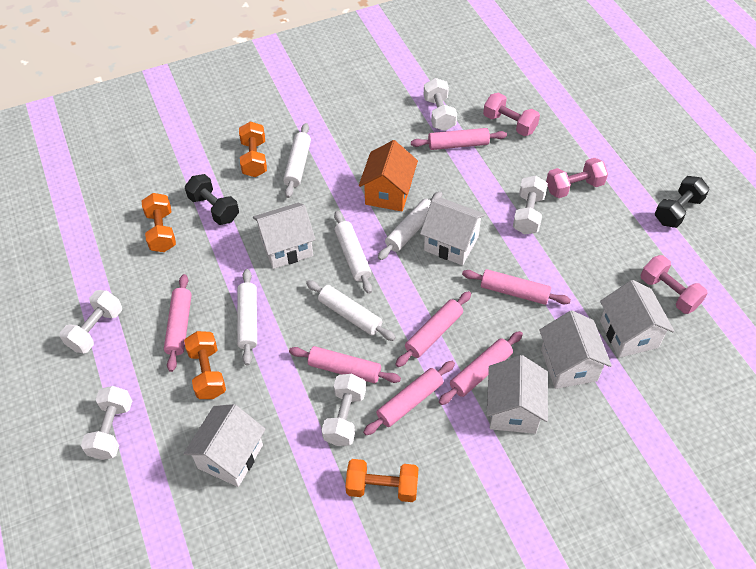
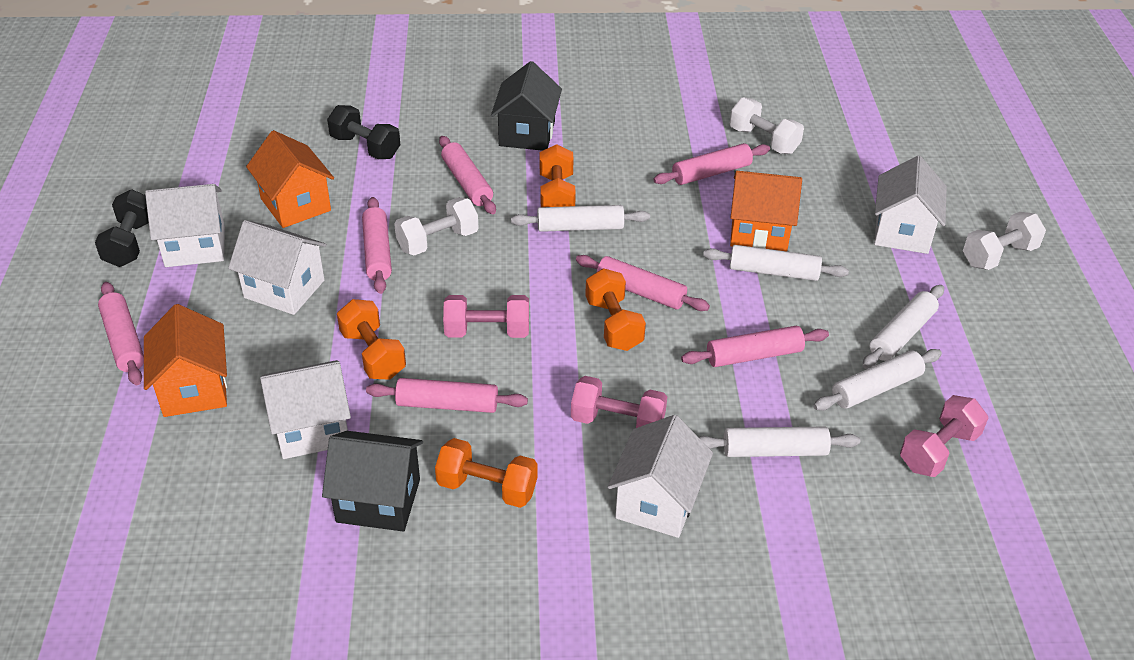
black house: 0 -> 2
orange house: 1 -> 3
white dumbbell: 5 -> 3
white house: 6 -> 5

